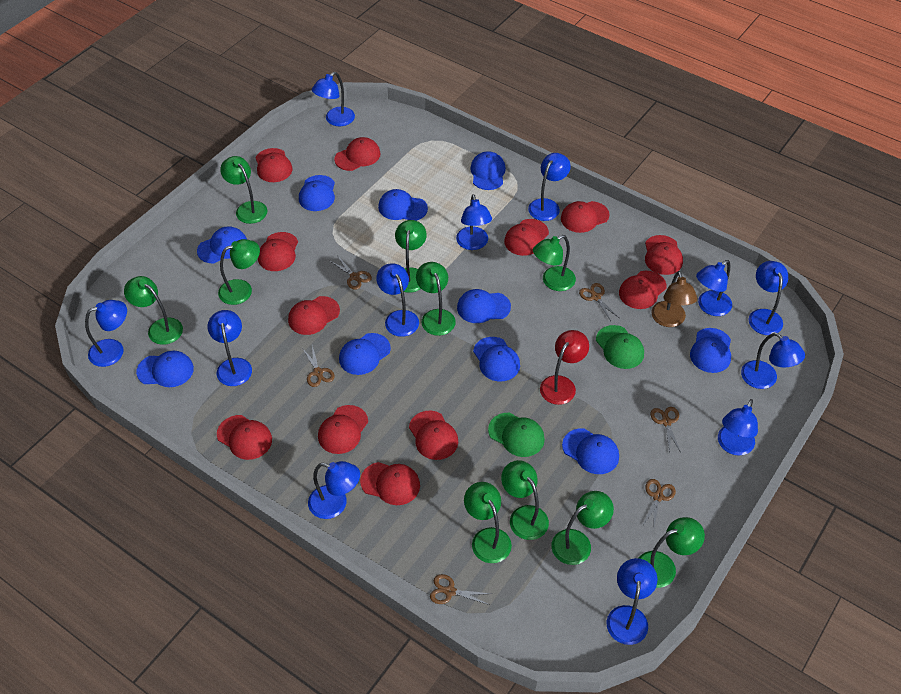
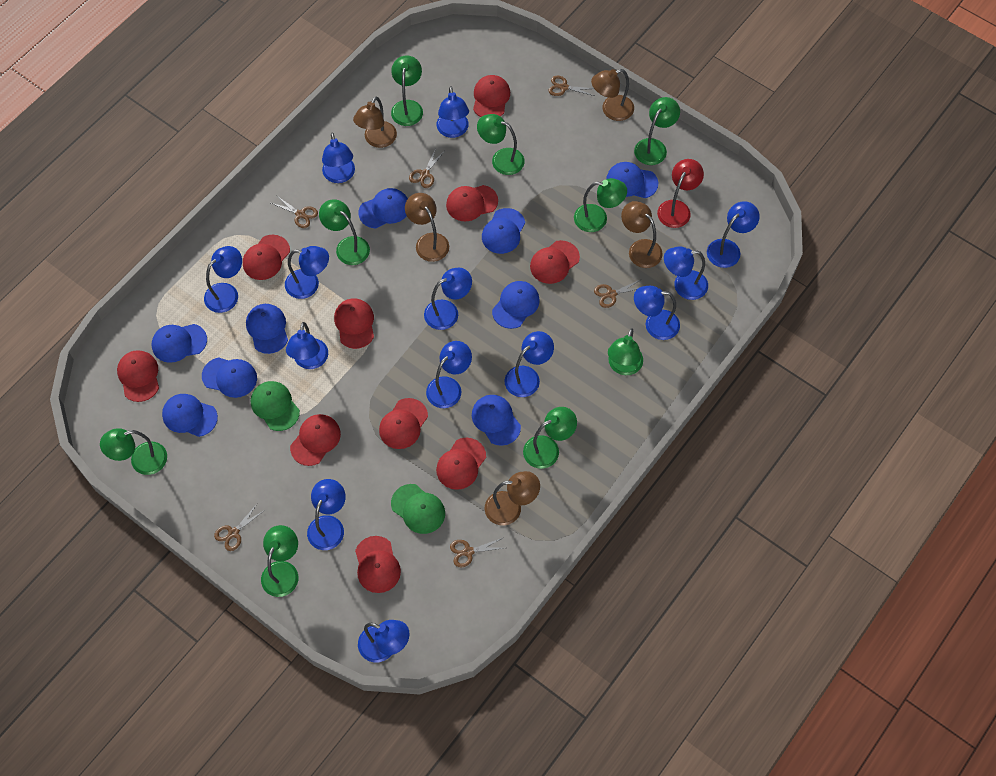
blue cap: 10 -> 9
blue lamp: 12 -> 13
brown lamp: 1 -> 5
green lamp: 10 -> 9
red cap: 12 -> 10

